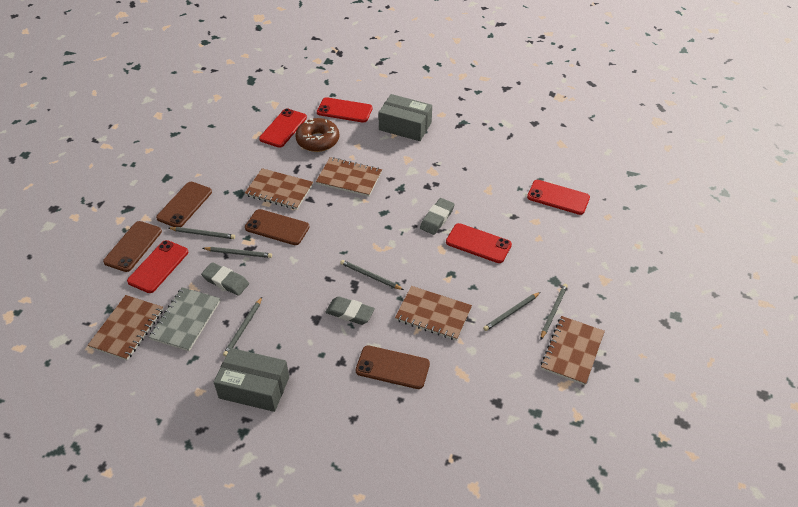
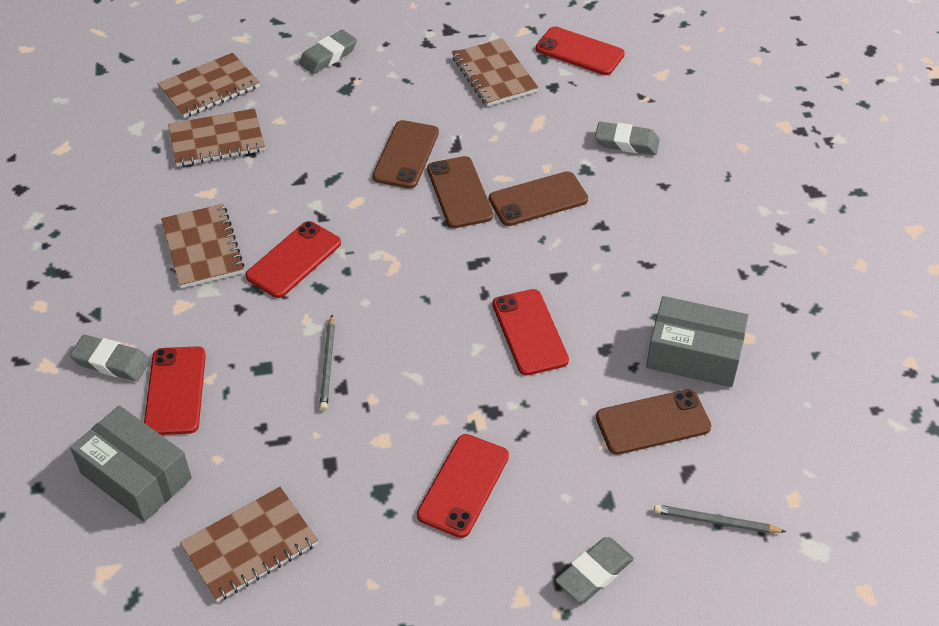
brown donut: 1 -> 0
grey eraser: 3 -> 4
grey notebook: 1 -> 0
grey pencil: 6 -> 2

